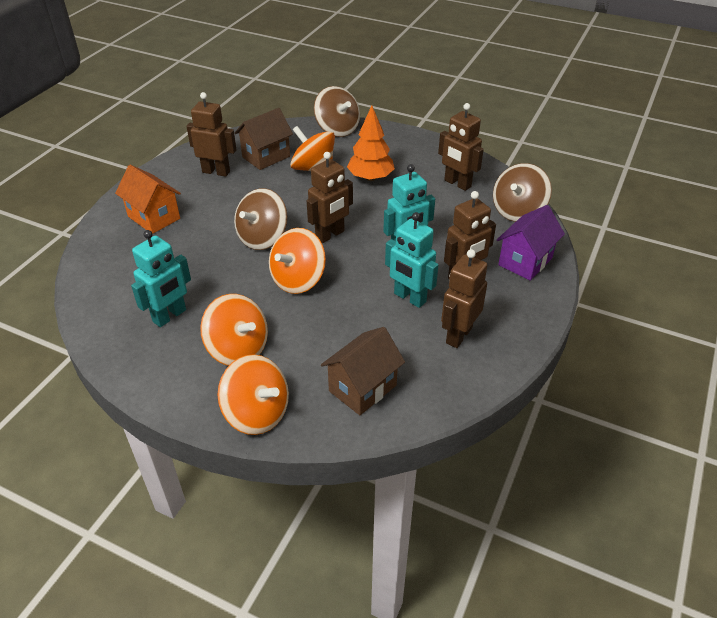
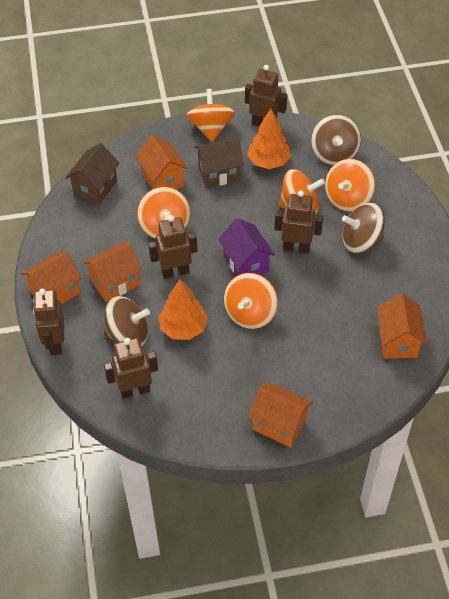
orange house: 1 -> 5
orange spinning top: 4 -> 5
orange tree: 1 -> 2
turquoise robot: 3 -> 0

